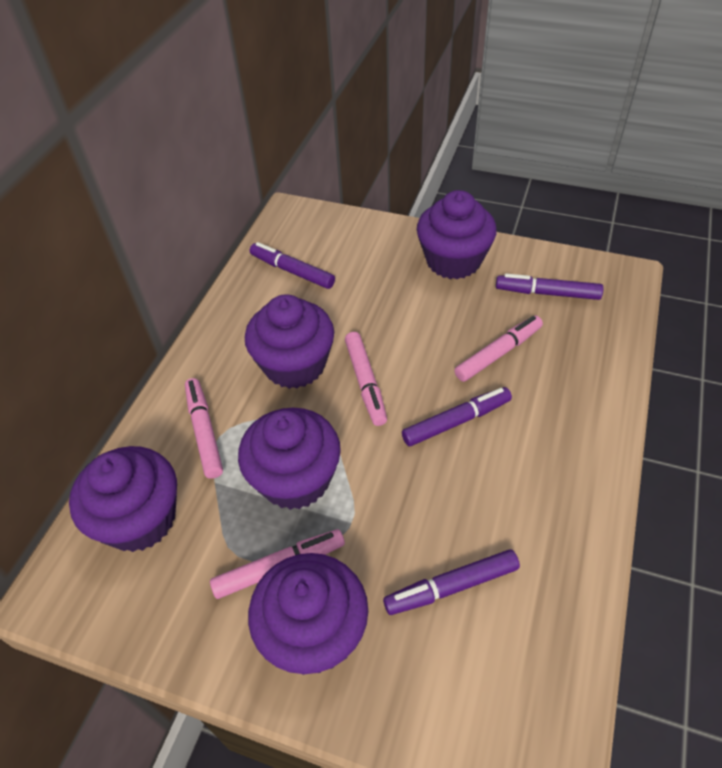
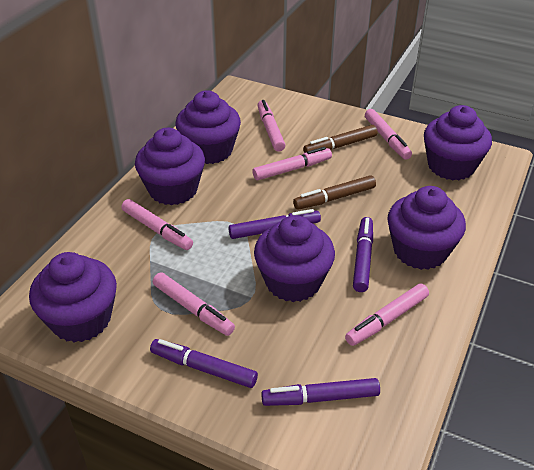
brown marker: 0 -> 2
pink marker: 4 -> 6
purple cupcake: 5 -> 6

